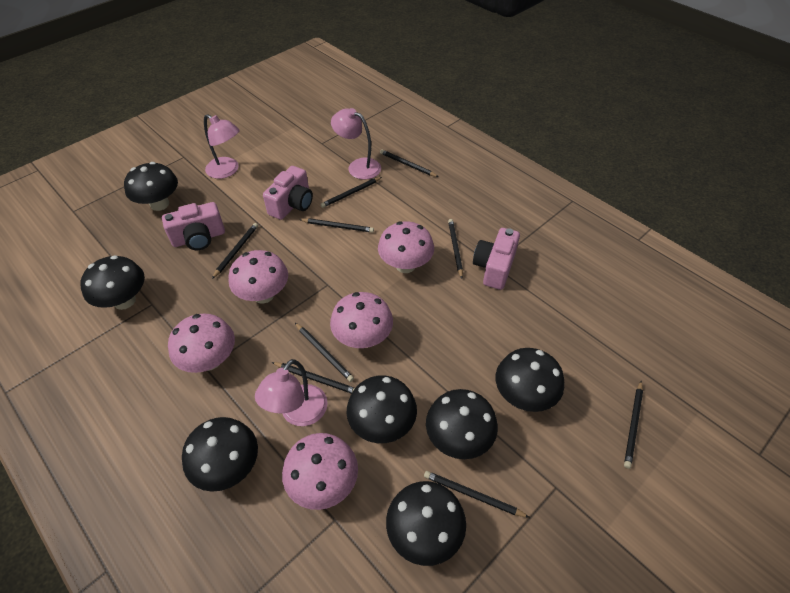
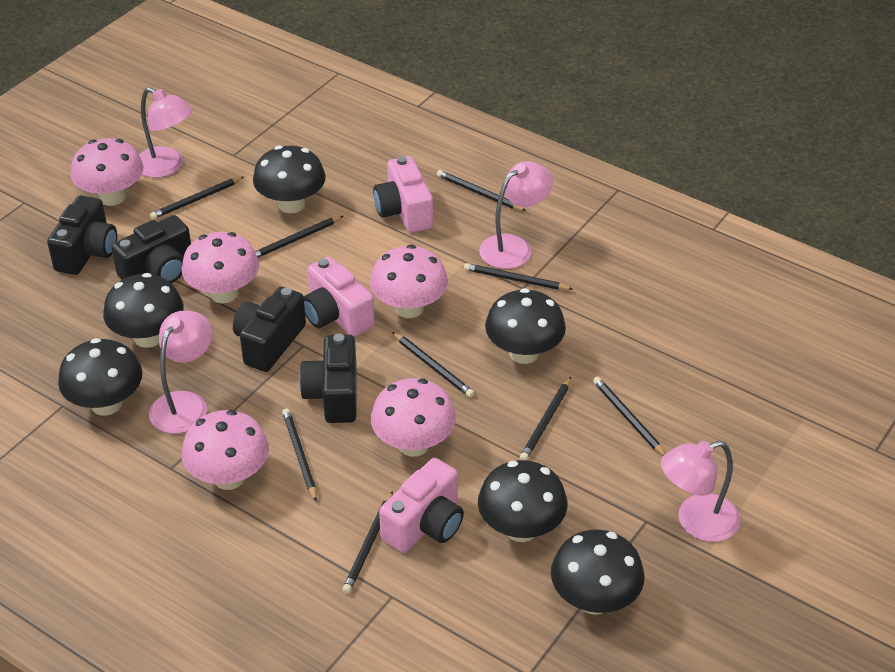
black camera: 0 -> 4
black mushroom: 7 -> 6
pink lamp: 3 -> 4

